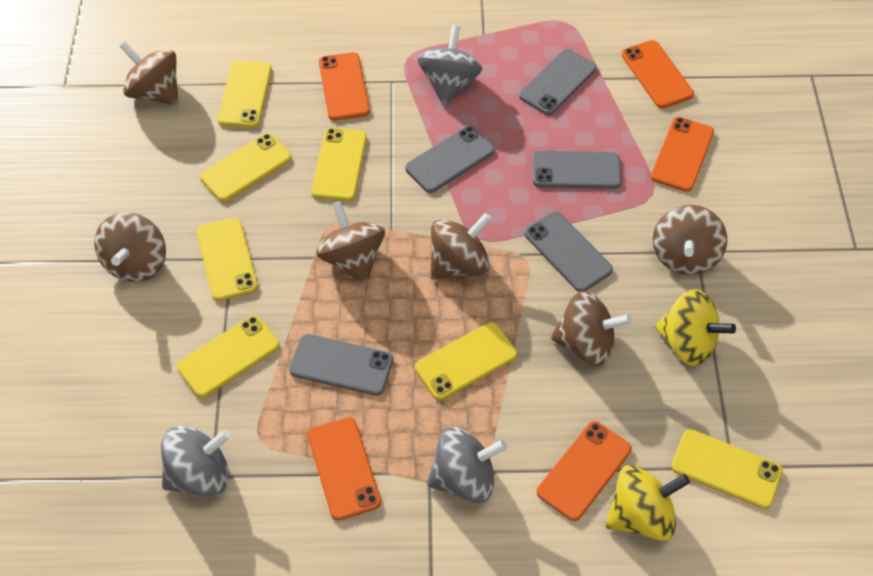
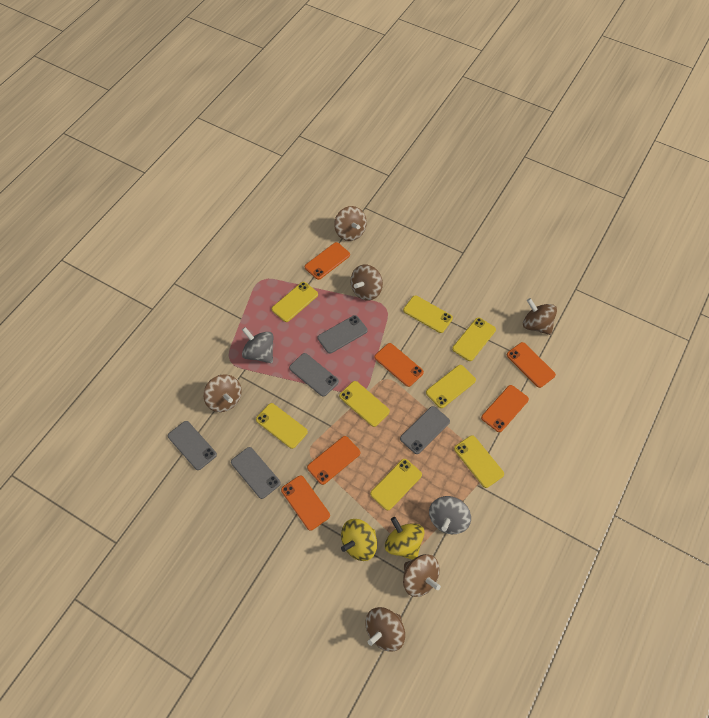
grey spinning top: 3 -> 2
orange phone: 5 -> 6
yellow phone: 7 -> 8

